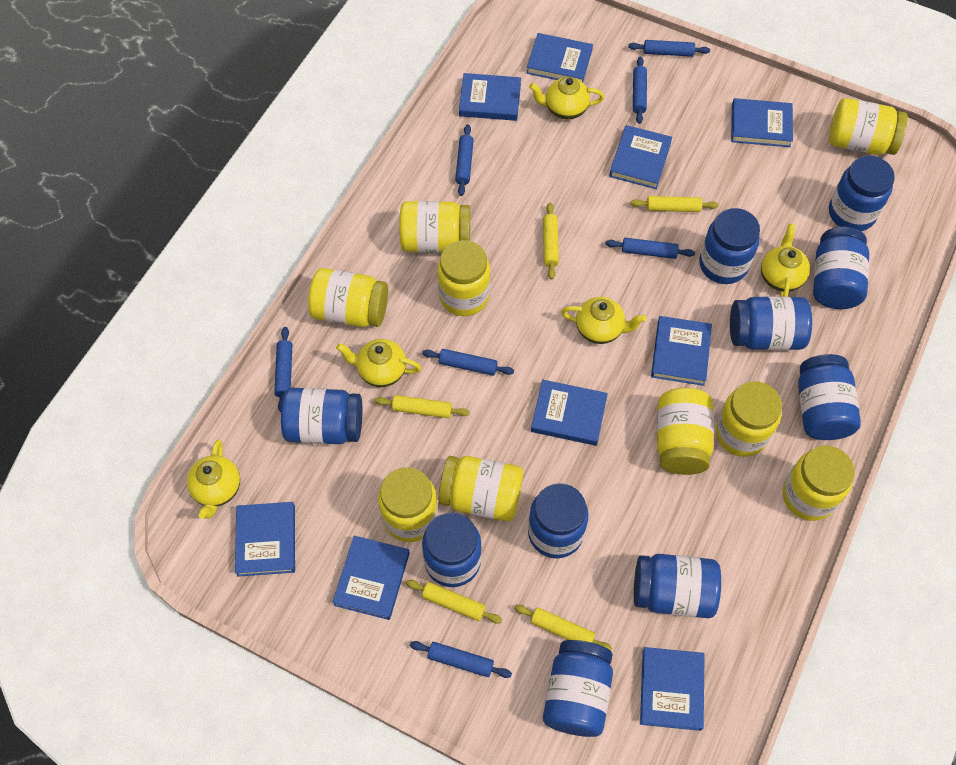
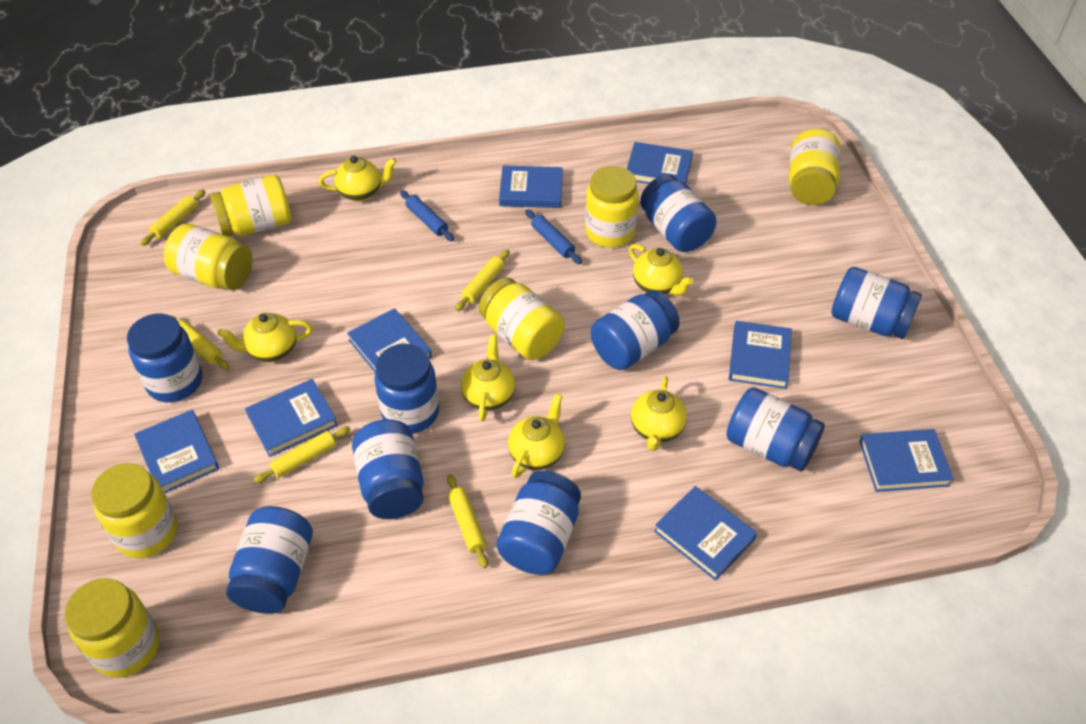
blue book: 9 -> 8
blue jar: 10 -> 9
blue rolling pin: 7 -> 2
yellow jar: 9 -> 7
yellow teapot: 5 -> 6

